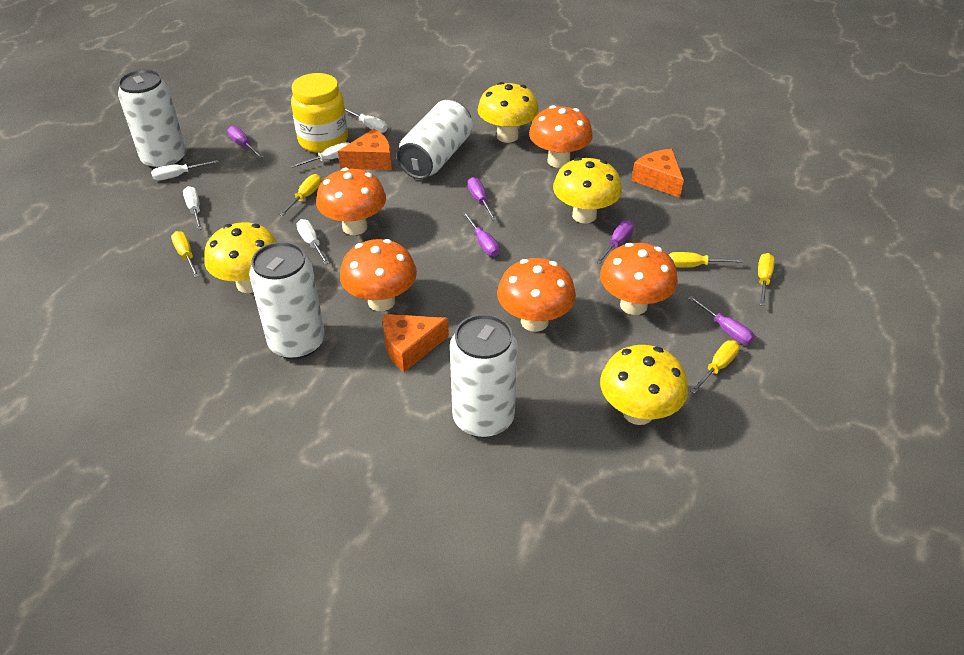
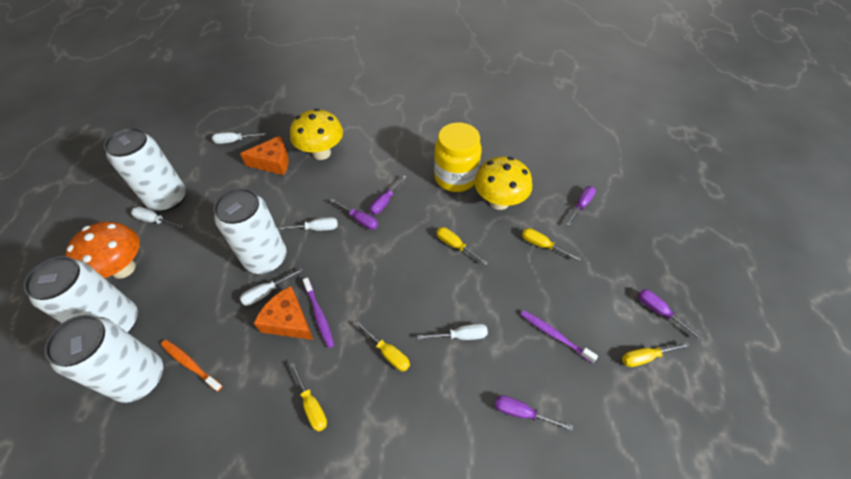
orange cheese: 3 -> 2
orange mushroom: 5 -> 1
orange toothbrush: 0 -> 1
purple toothbrush: 0 -> 2
yellow mushroom: 4 -> 2

